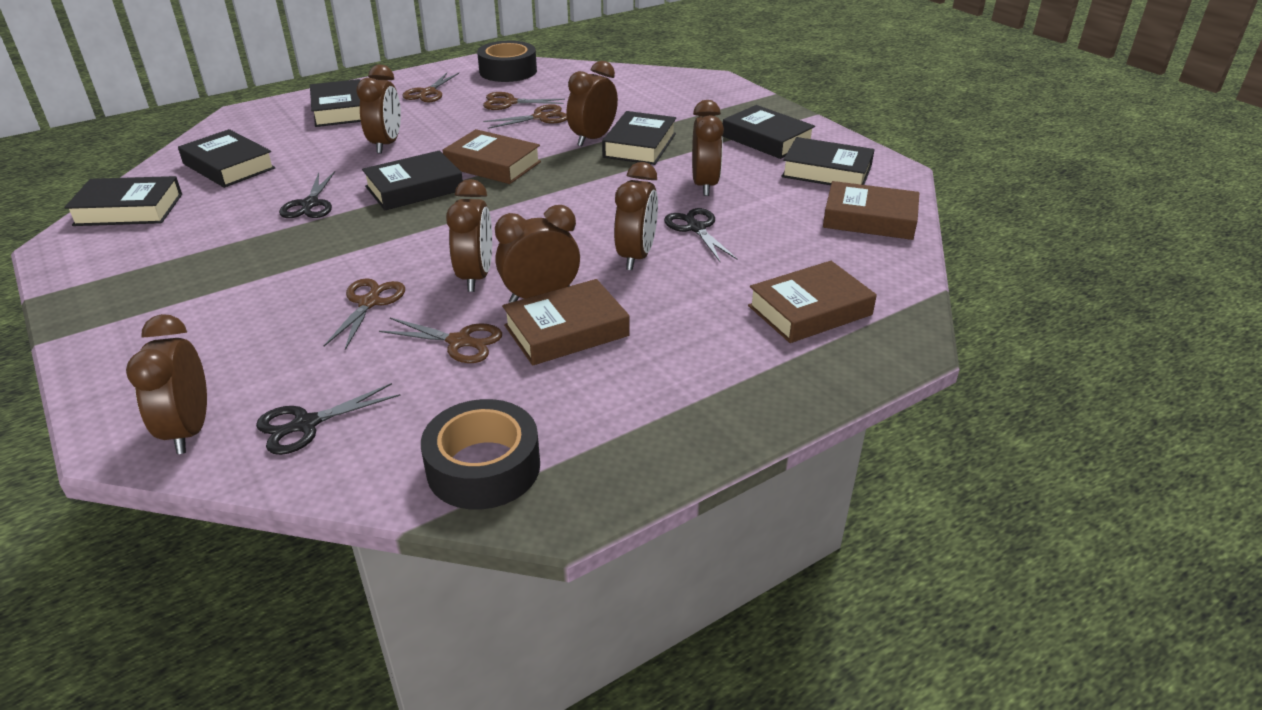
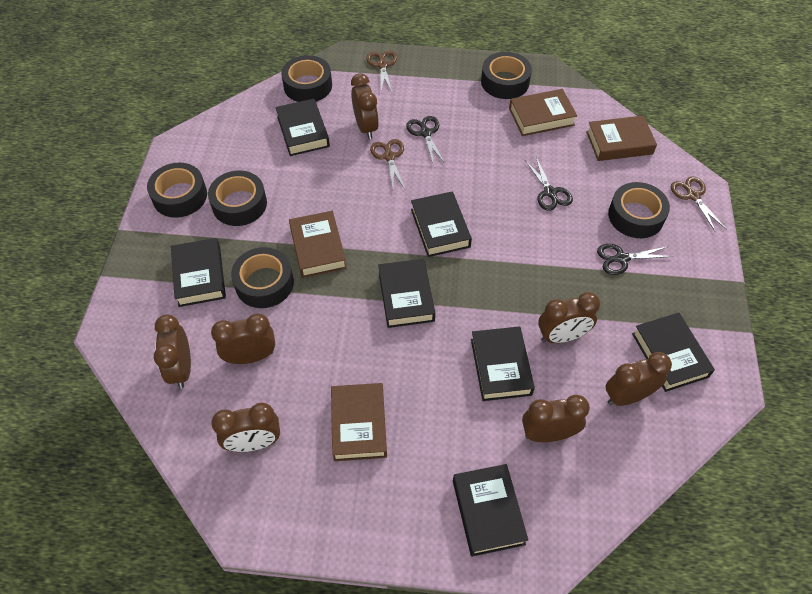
black tape: 2 -> 6
brown scissors: 5 -> 3

